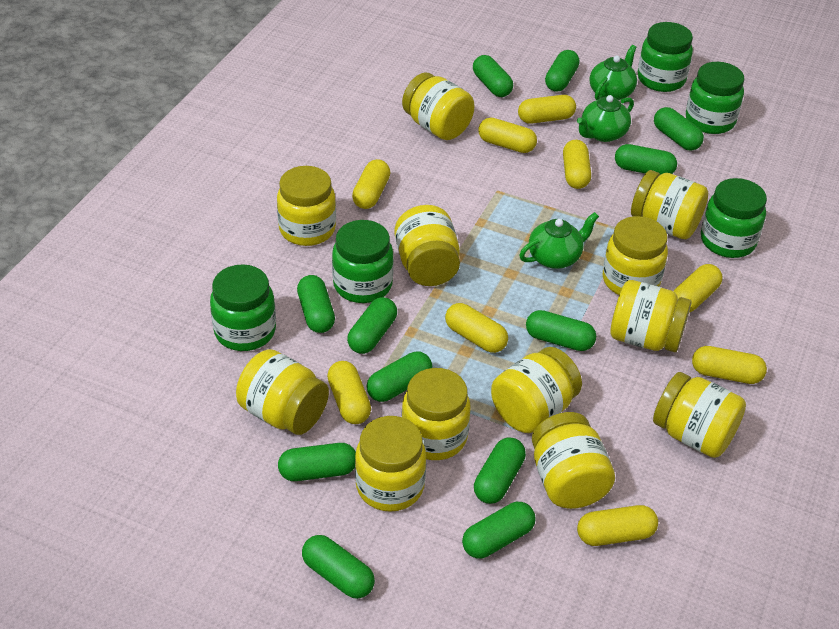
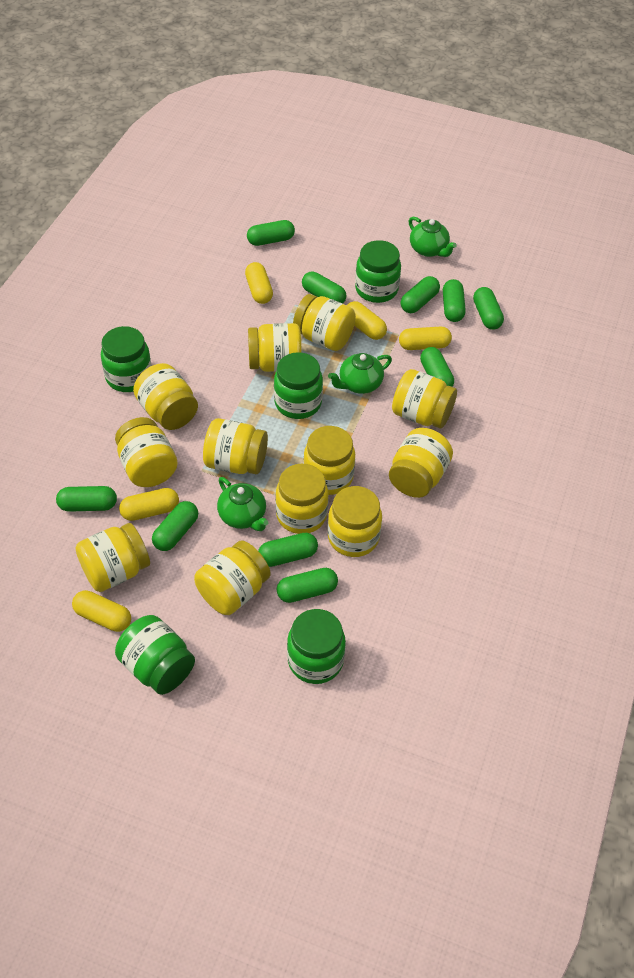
green capsule: 12 -> 10
yellow capsule: 9 -> 5

